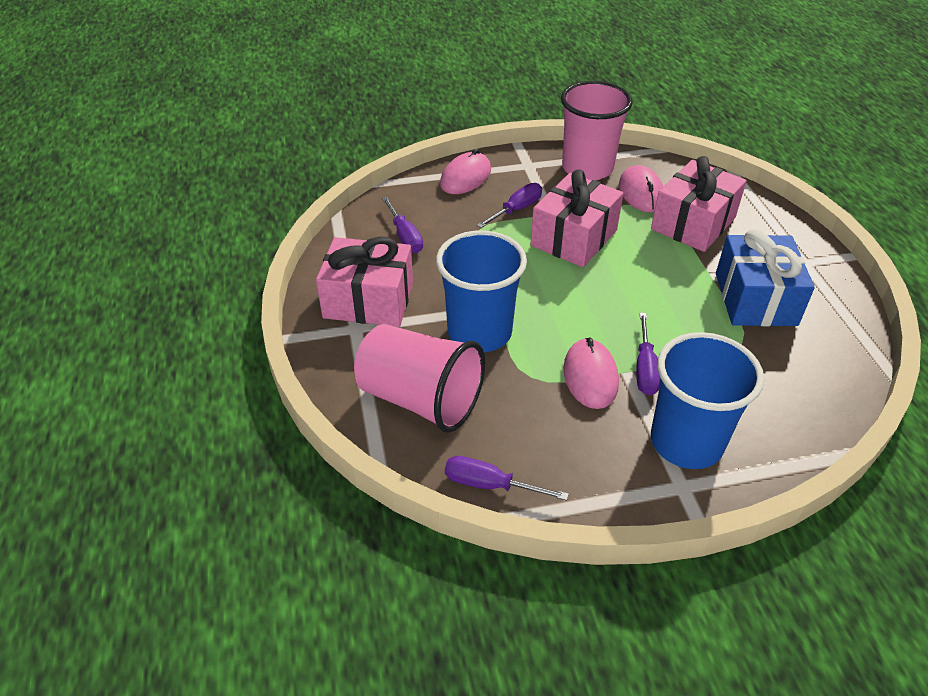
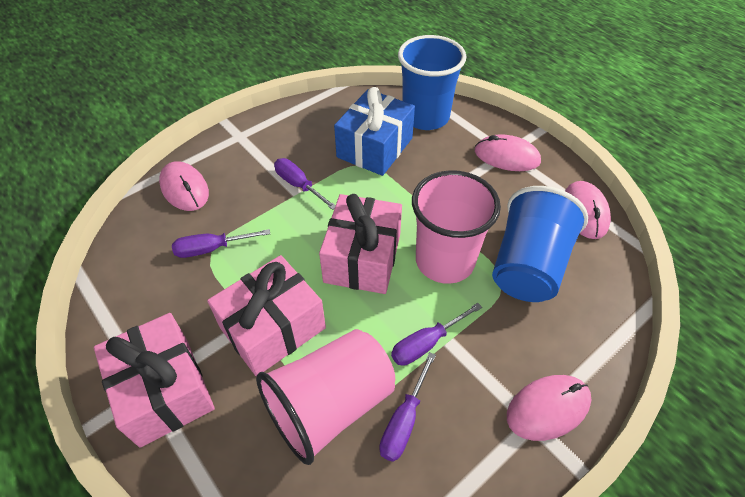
pink mouse: 3 -> 4

